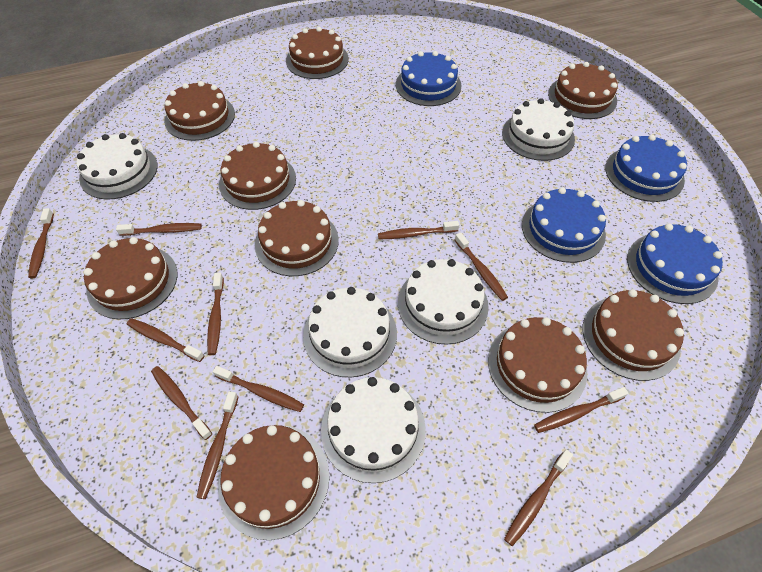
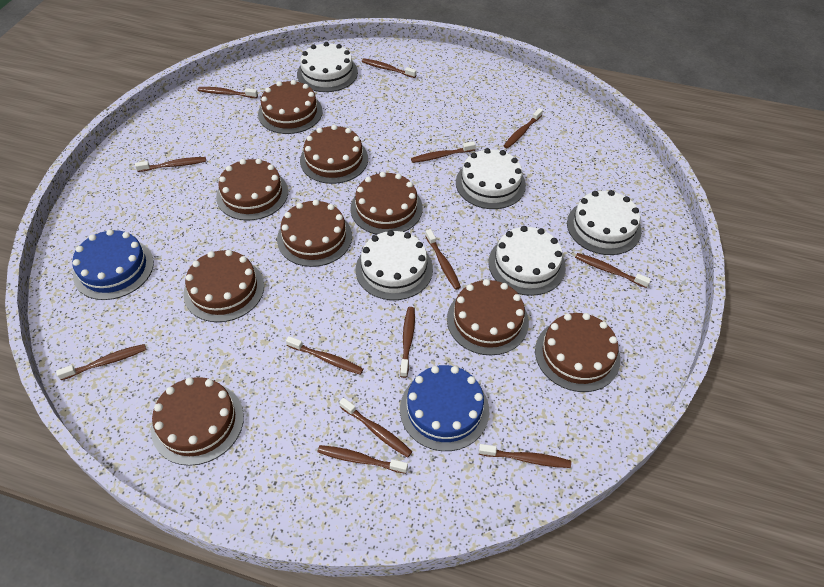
blue cake: 4 -> 2
brown toothbrush: 11 -> 13

